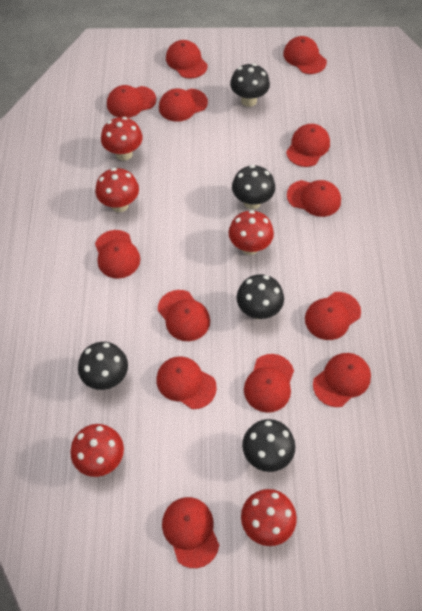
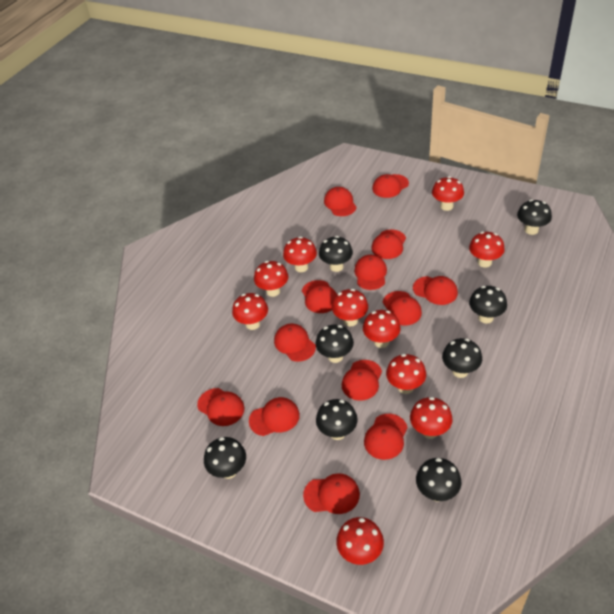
black mushroom: 5 -> 8
red mushroom: 5 -> 10

